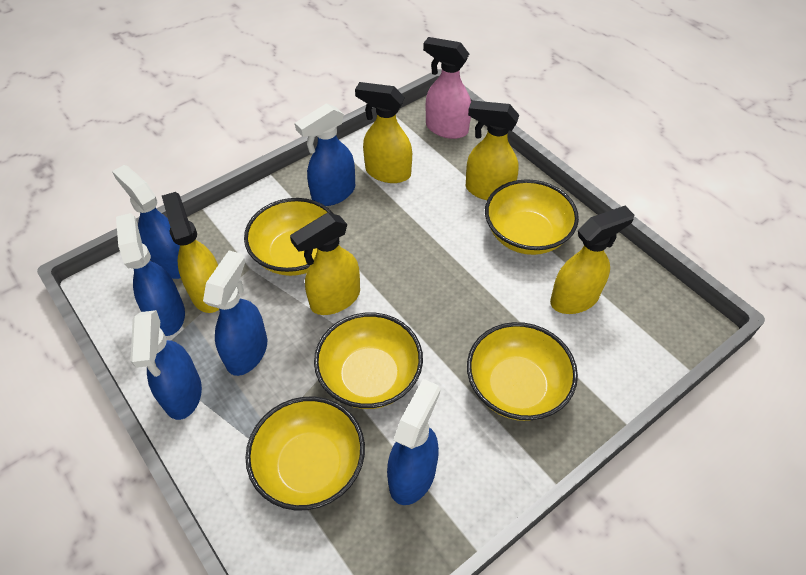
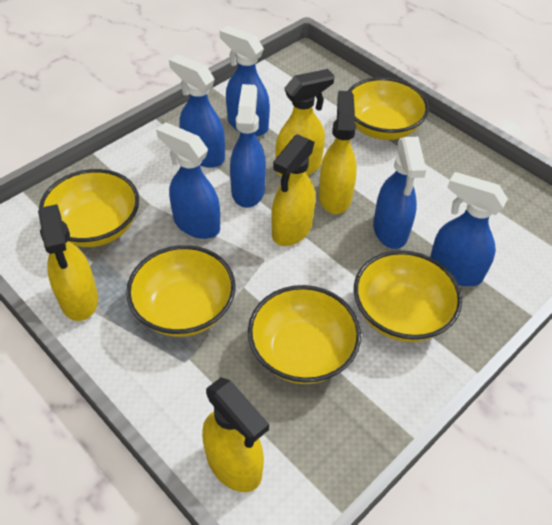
pink spray bottle: 1 -> 0

